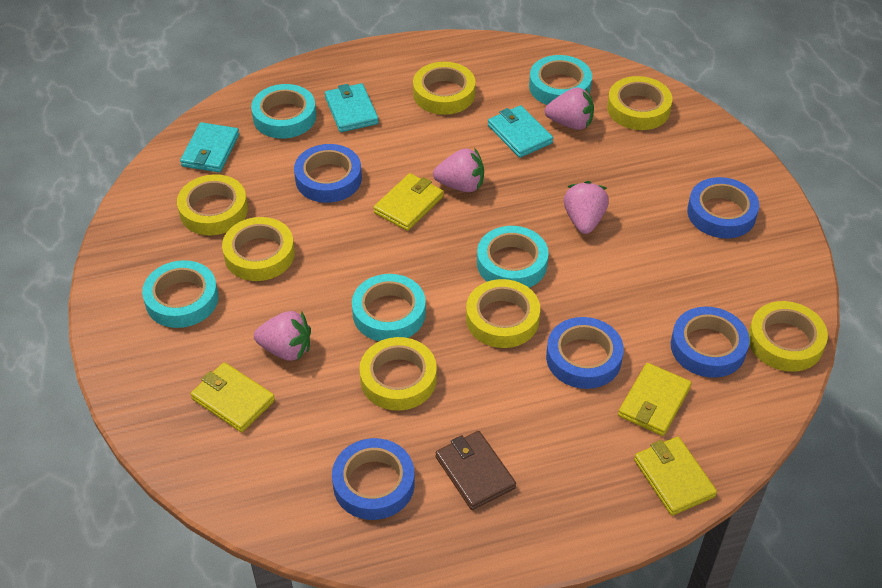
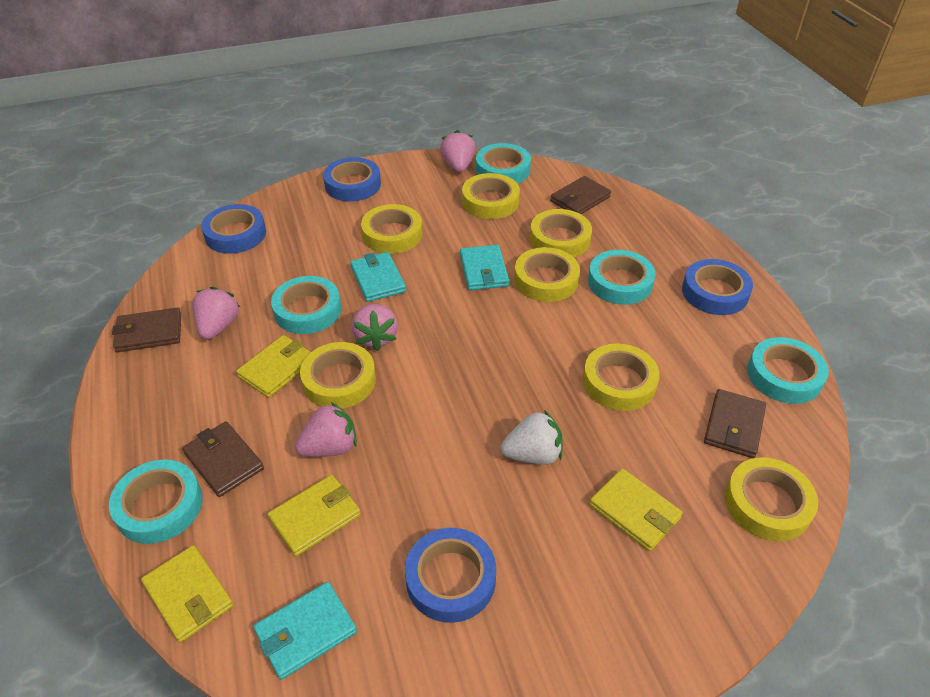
blue tape: 5 -> 4
brown wallet: 1 -> 4
white strawberry: 0 -> 1

